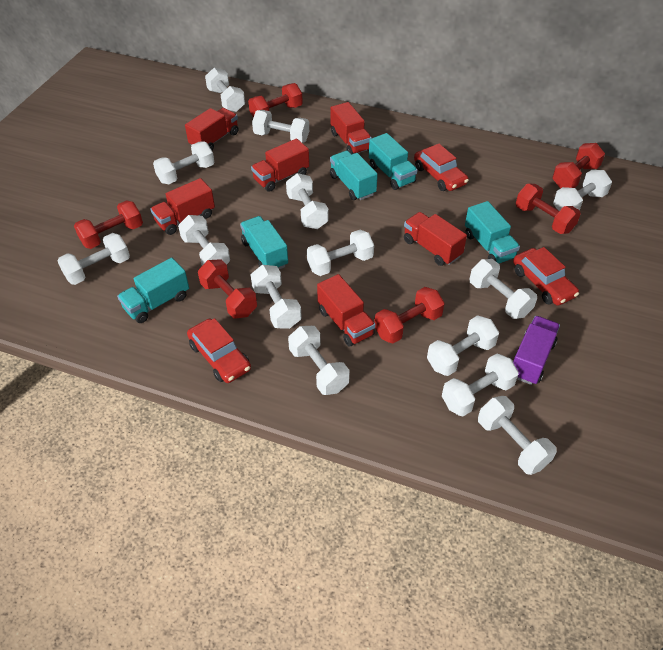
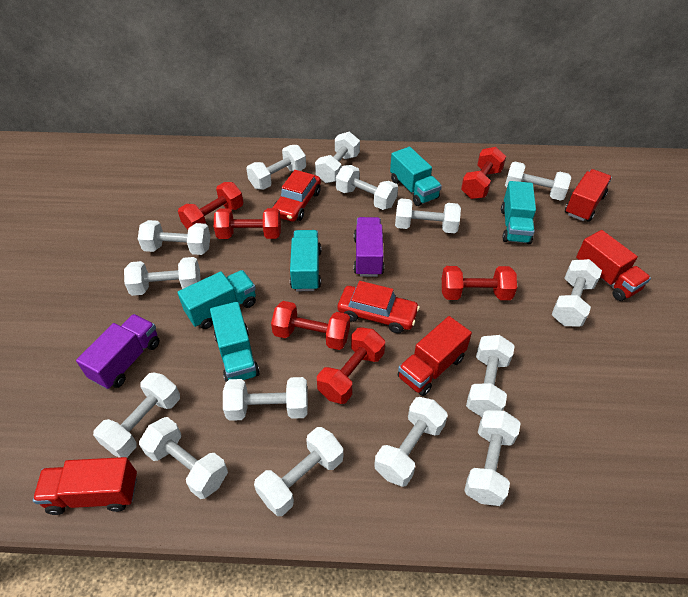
purple truck: 1 -> 2
red car: 3 -> 2
red truck: 6 -> 4
white dumbbell: 14 -> 15

